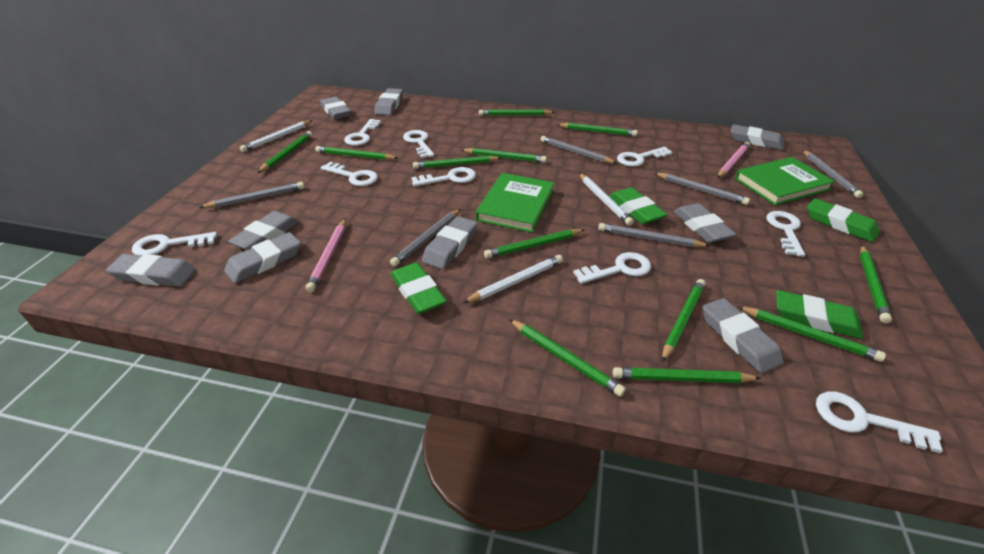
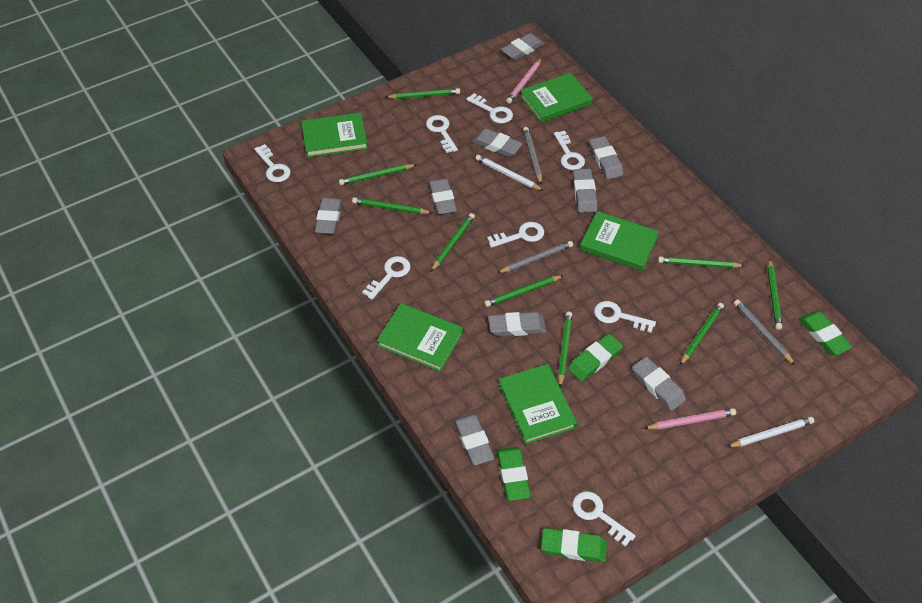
green book: 2 -> 5
green pencil: 12 -> 9
grey pencil: 6 -> 3
white key: 9 -> 8
white pencil: 3 -> 2

